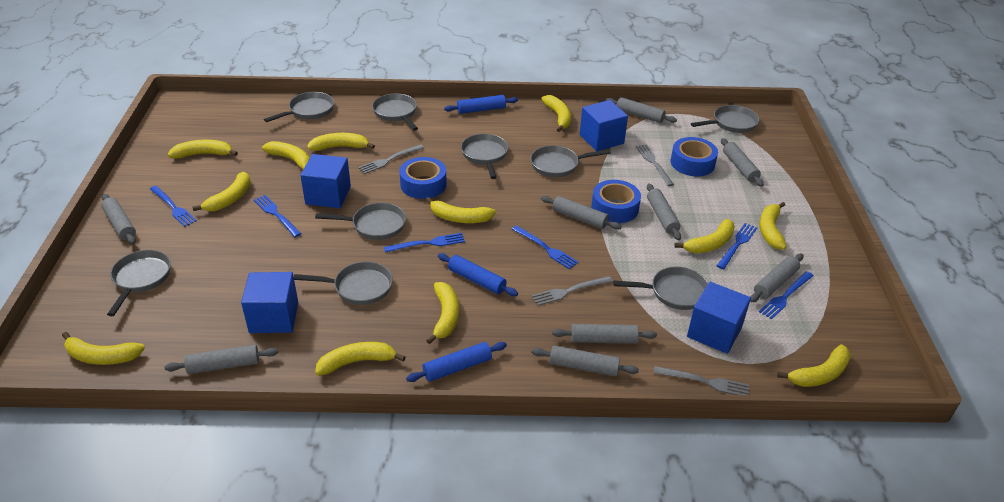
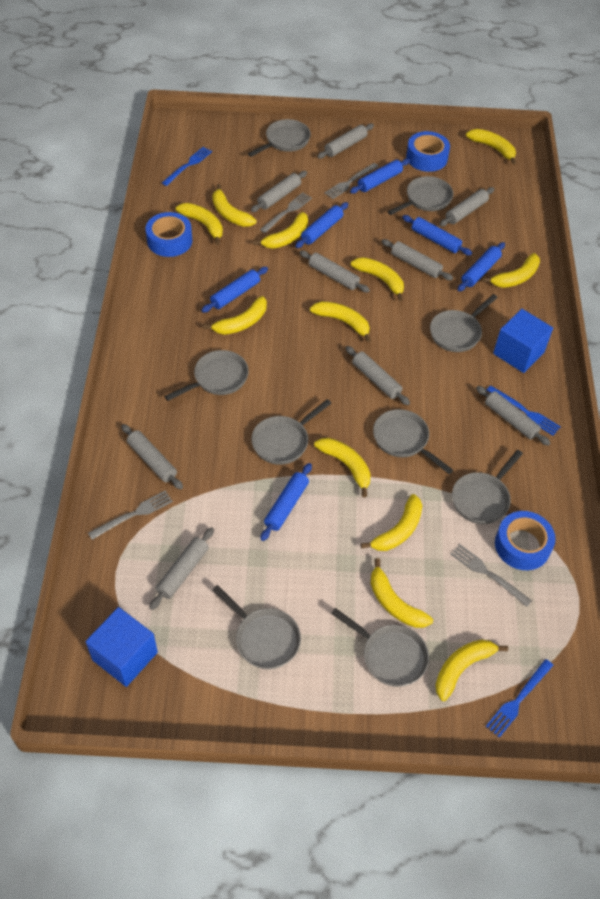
blue cube: 4 -> 2
blue fork: 6 -> 3
blue rolling pin: 3 -> 6

